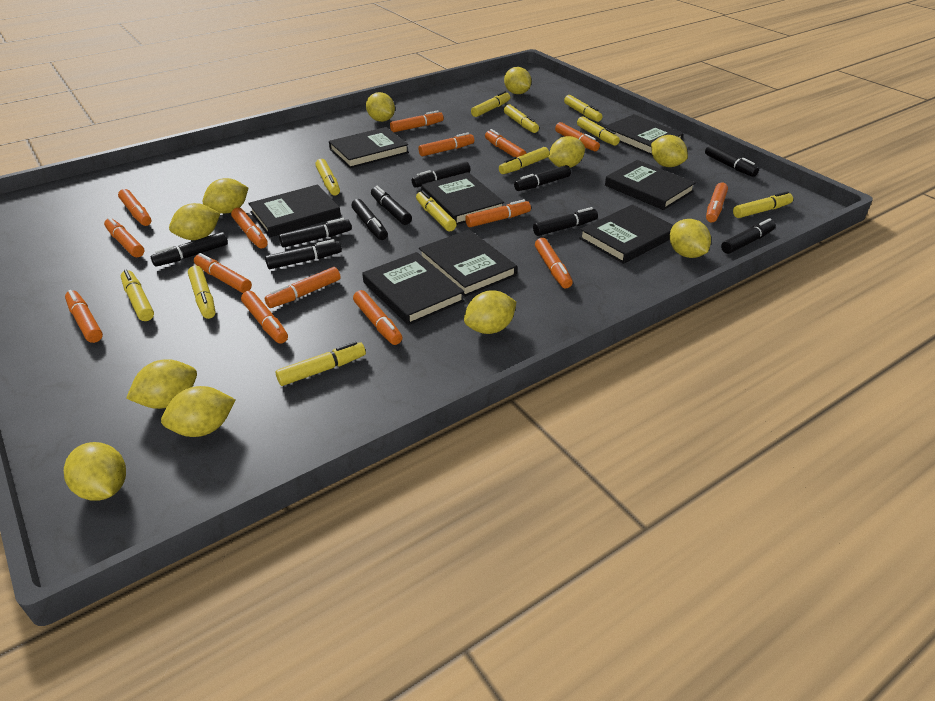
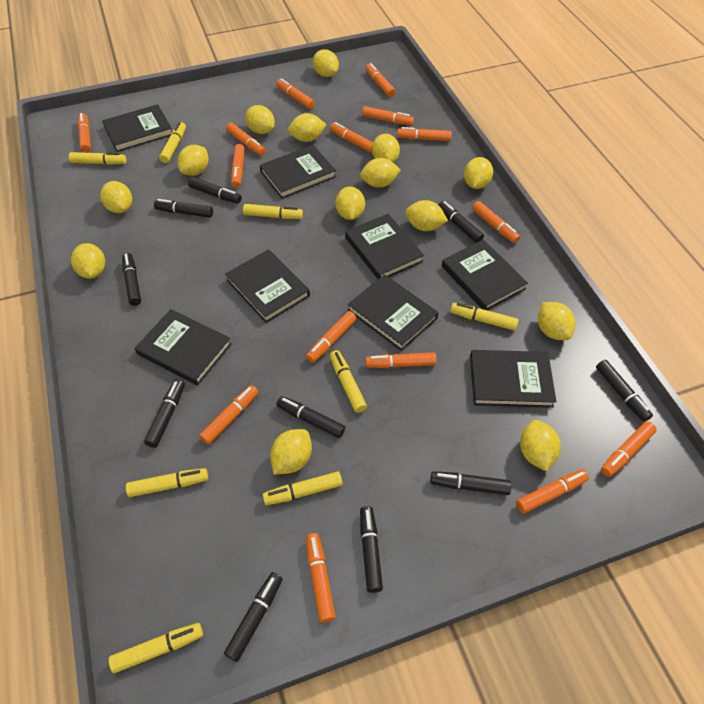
yellow lemon: 11 -> 14
yellow marker: 11 -> 8

